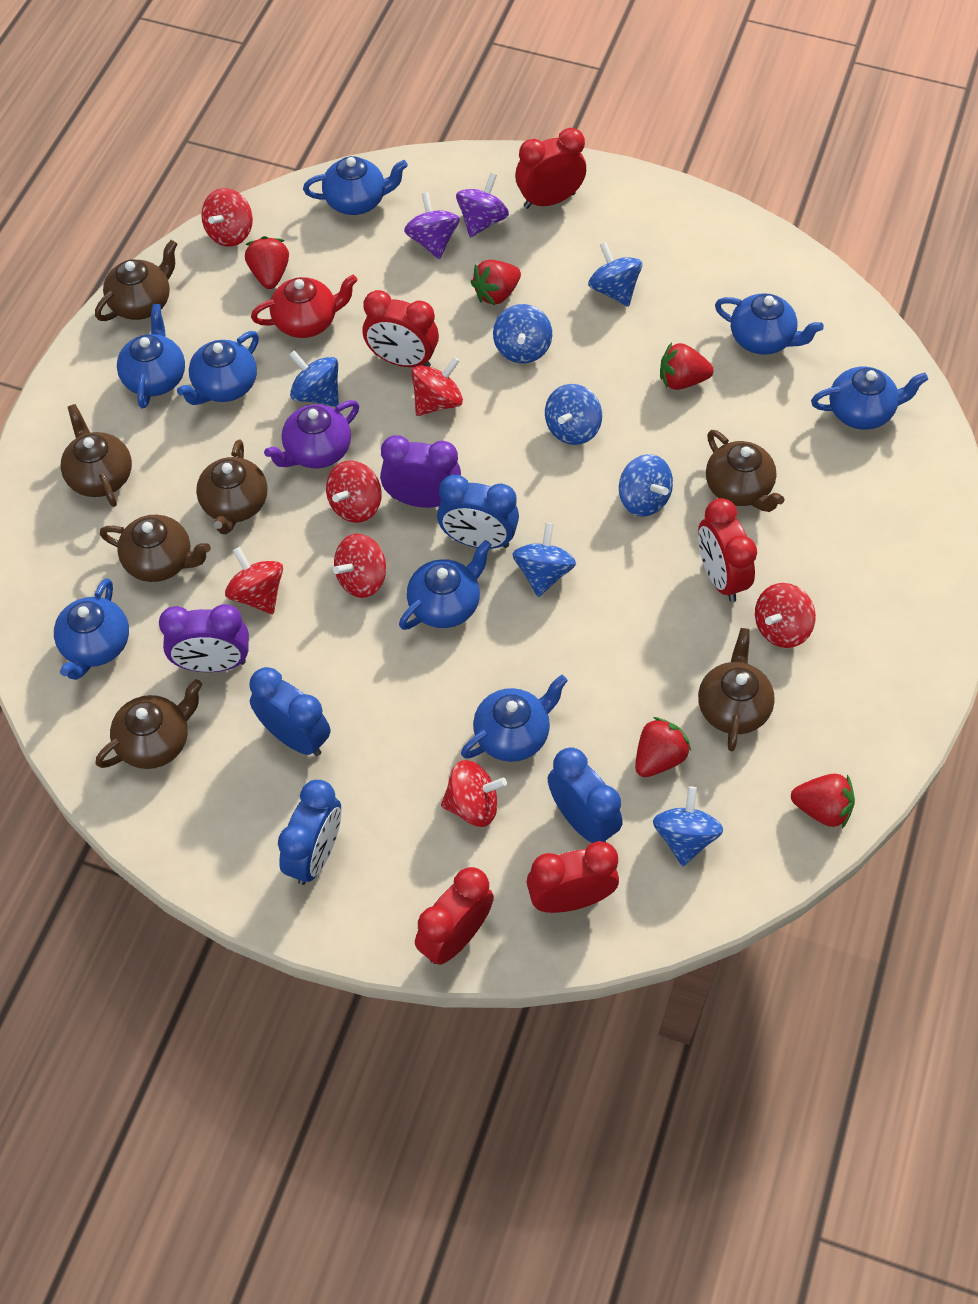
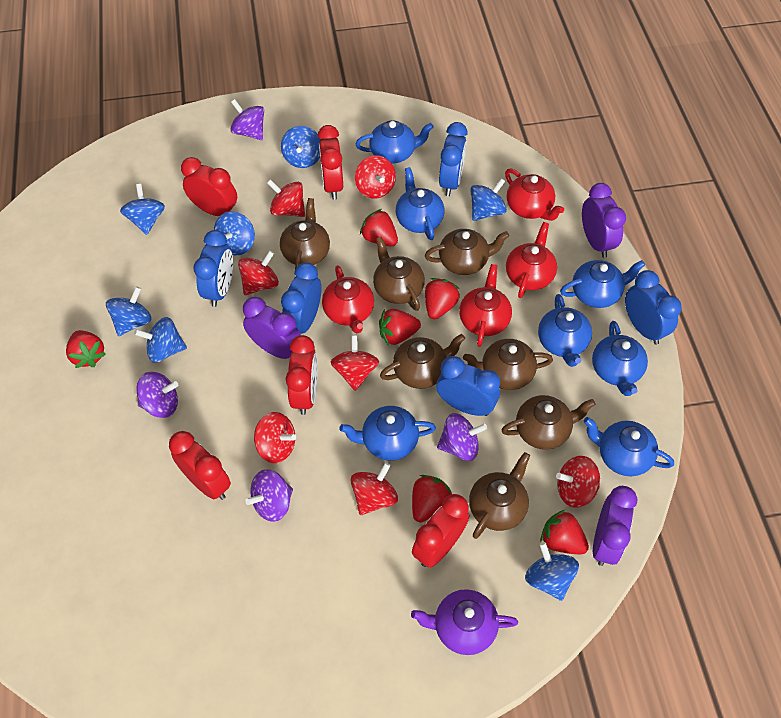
blue clock: 4 -> 5
blue teapot: 8 -> 7
purple clock: 2 -> 3
purple spinning top: 2 -> 4
red strawberry: 5 -> 6
red teapot: 1 -> 4

